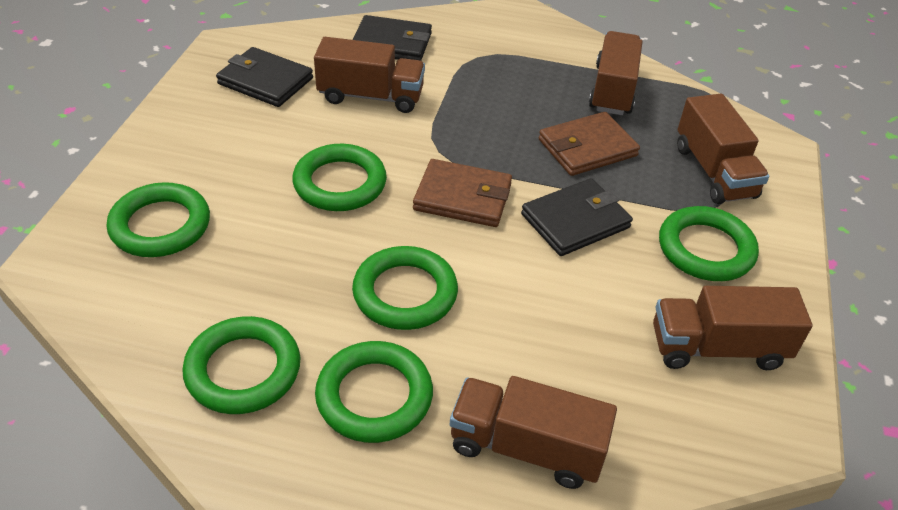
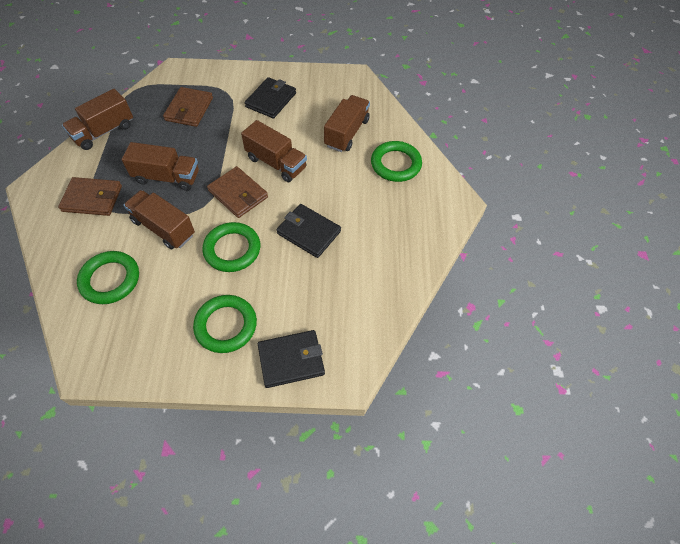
brown wallet: 2 -> 3
green ring: 6 -> 4

